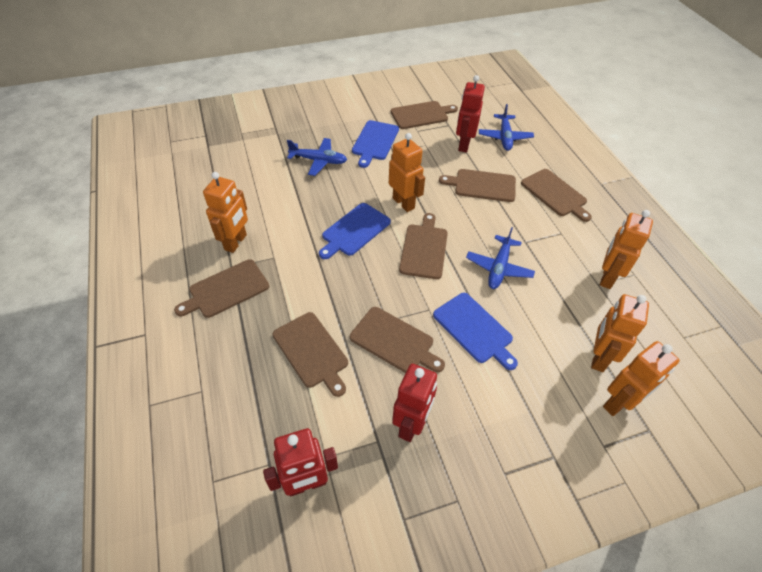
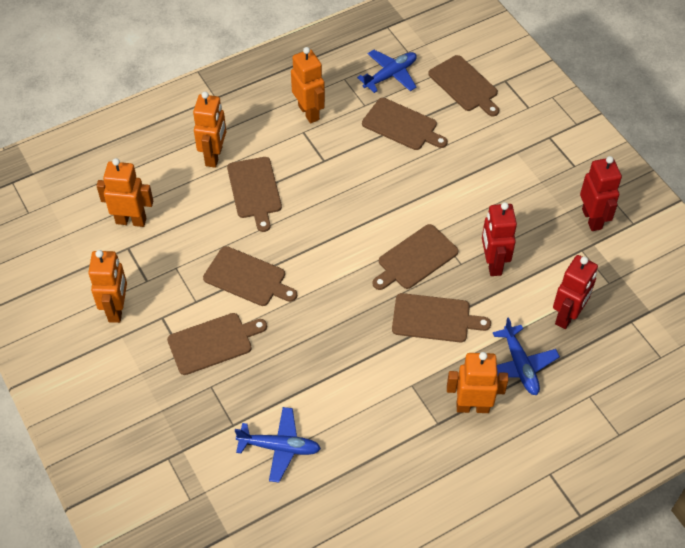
blue cutting board: 3 -> 0

